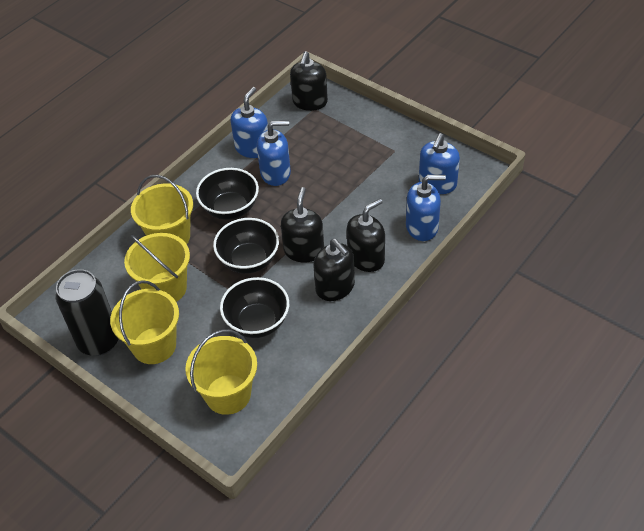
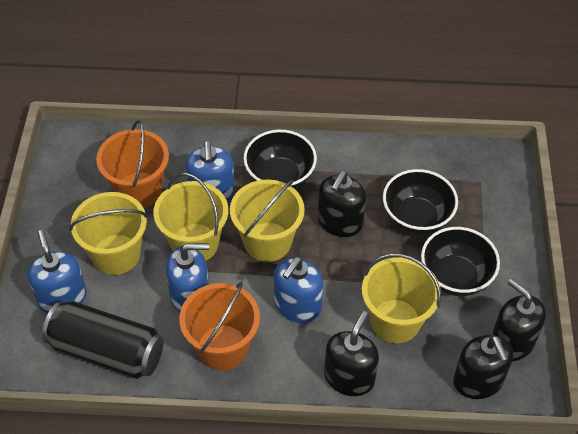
orange bucket: 0 -> 2

